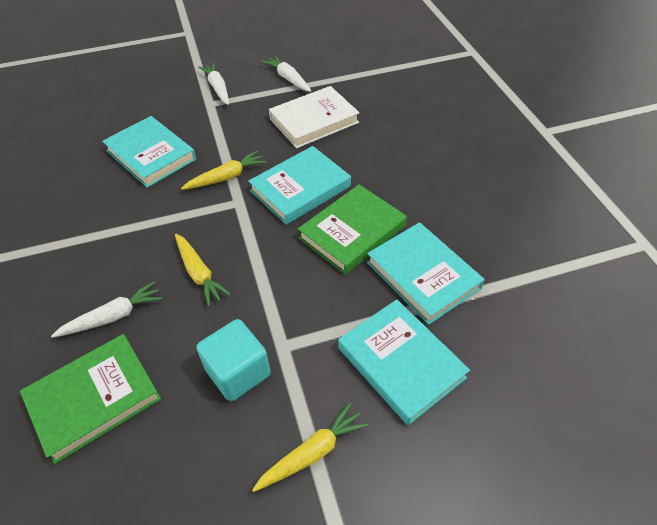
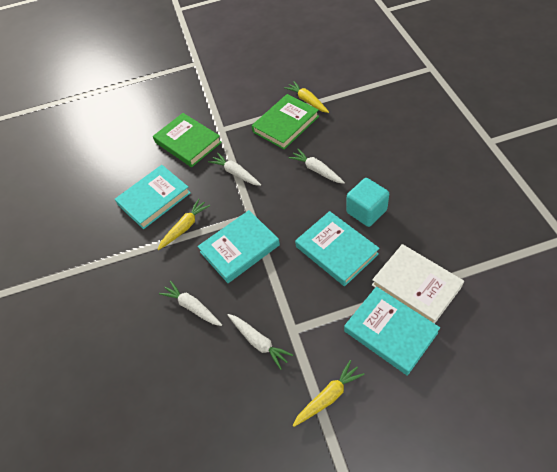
white carrot: 3 -> 4

